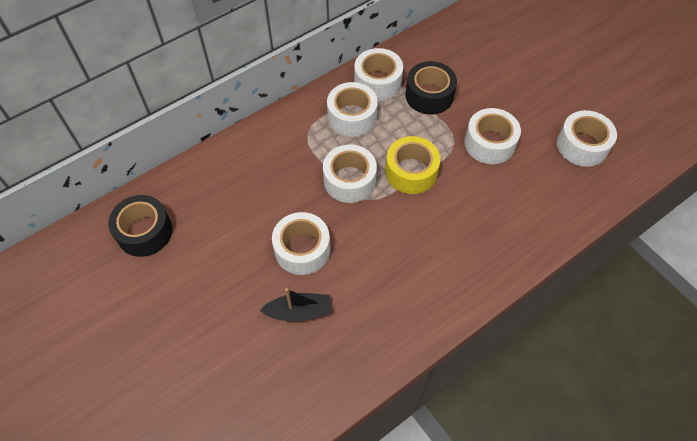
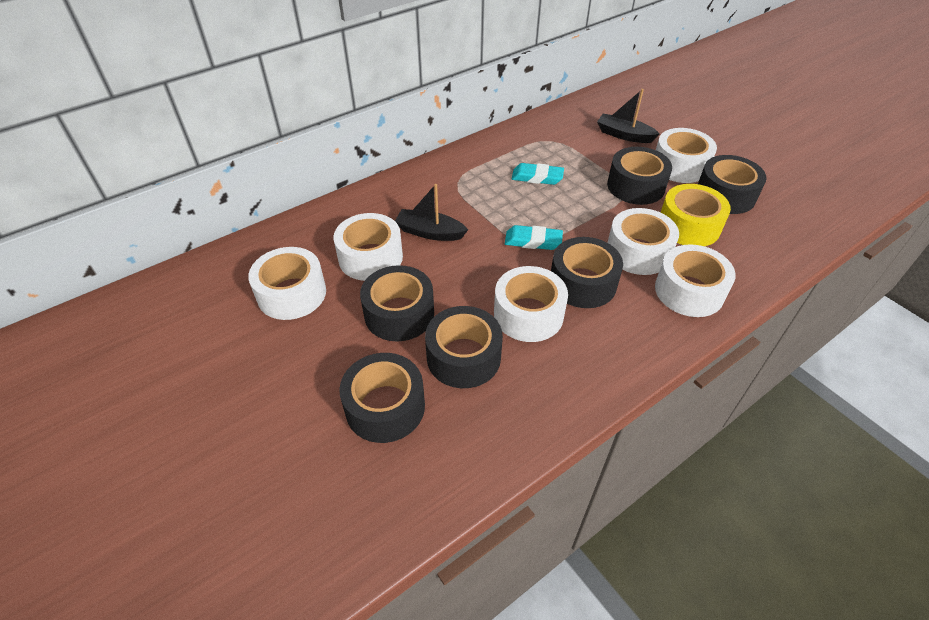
black boat: 1 -> 2
black tape: 2 -> 6
turquoise eraser: 0 -> 2

